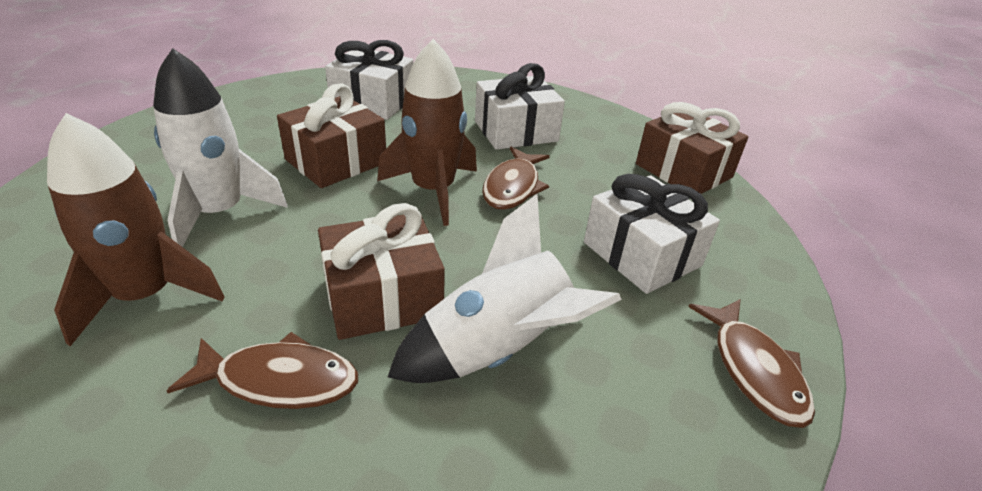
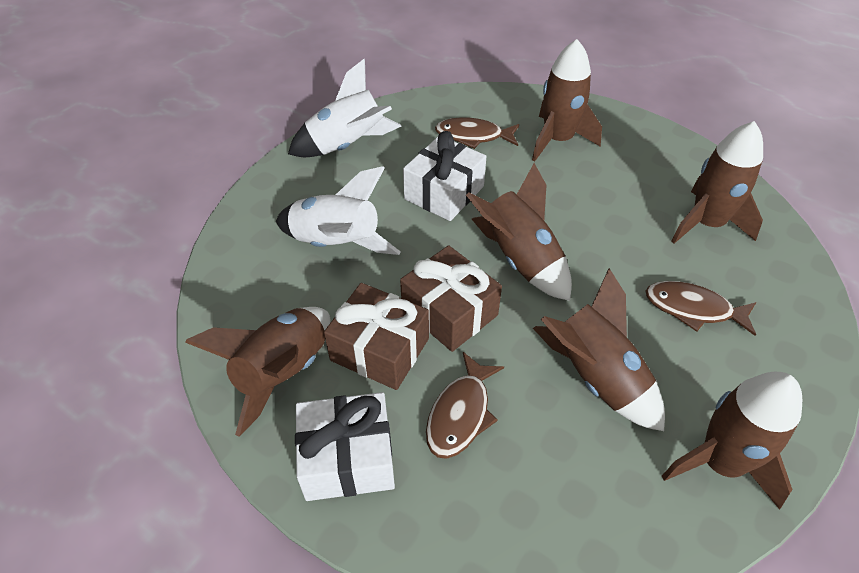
brown gift: 3 -> 2
brown rocket: 2 -> 6
white gift: 3 -> 2

